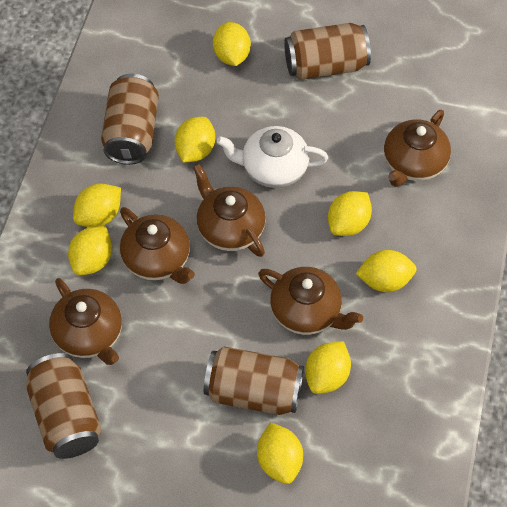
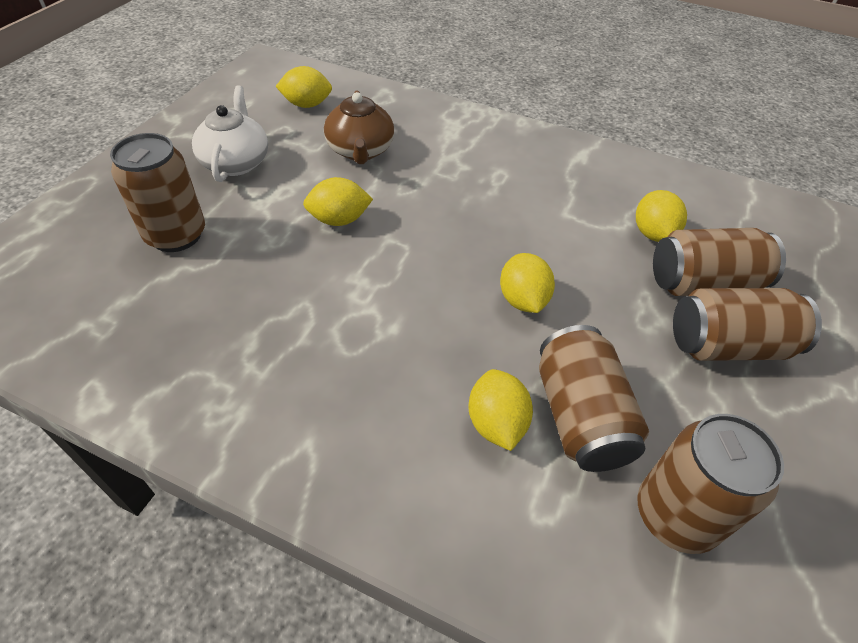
brown can: 4 -> 5
brown teapot: 5 -> 1
yellow lemon: 8 -> 5

